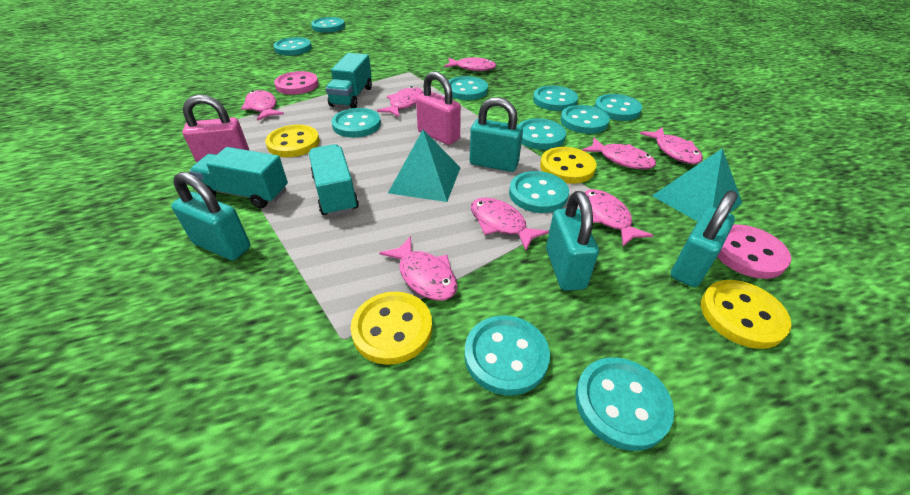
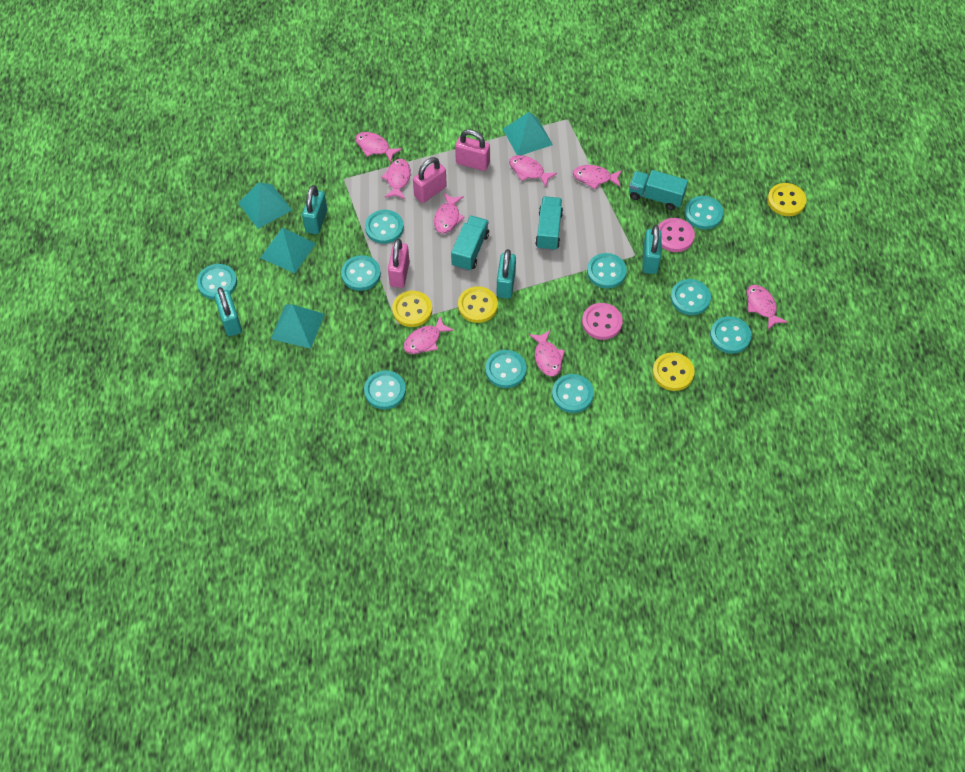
pink padlock: 2 -> 3
turquoise button: 11 -> 10
turquoise pyramid: 2 -> 4

